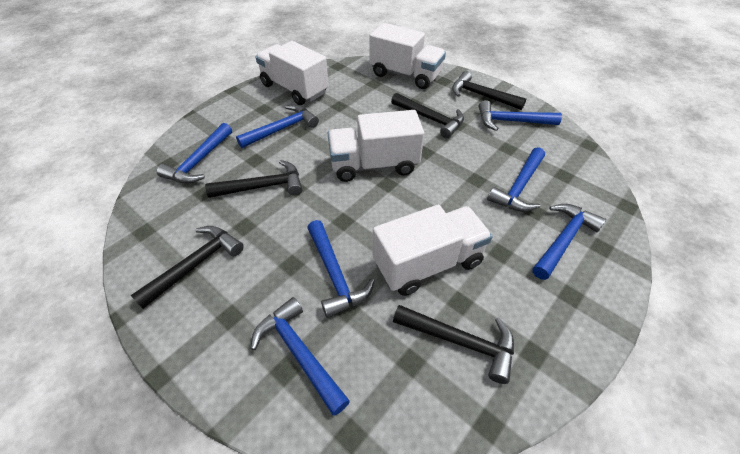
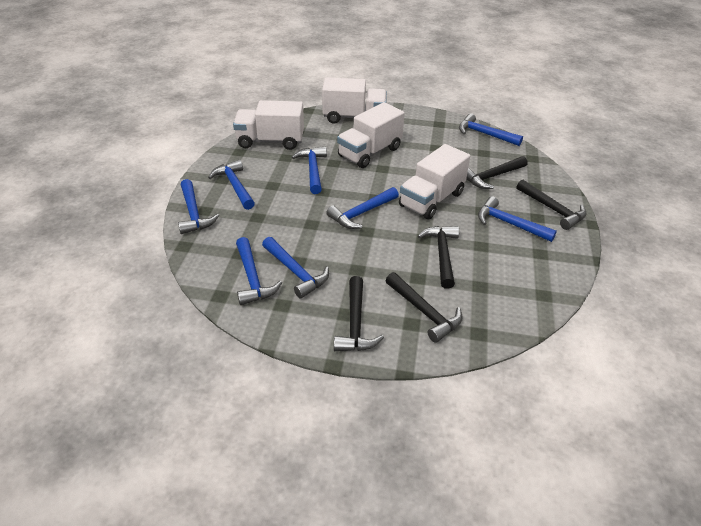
blue hammer: 7 -> 8

